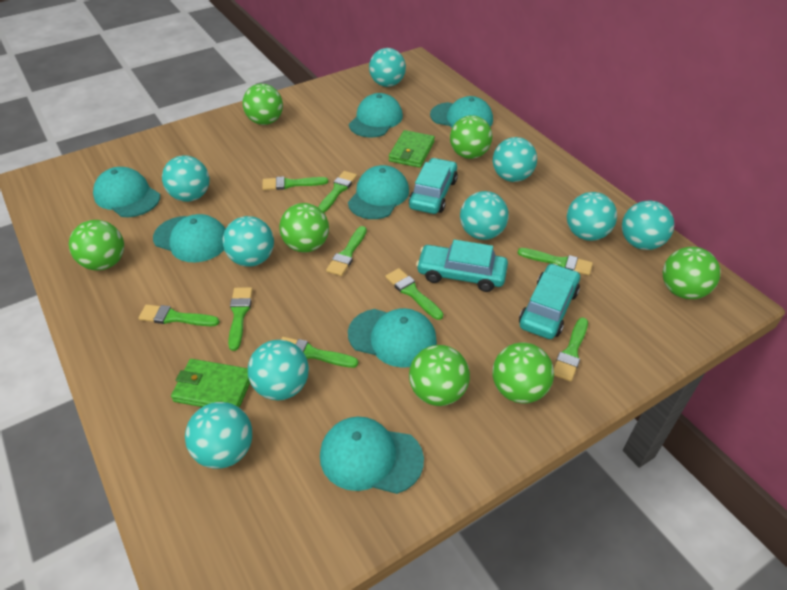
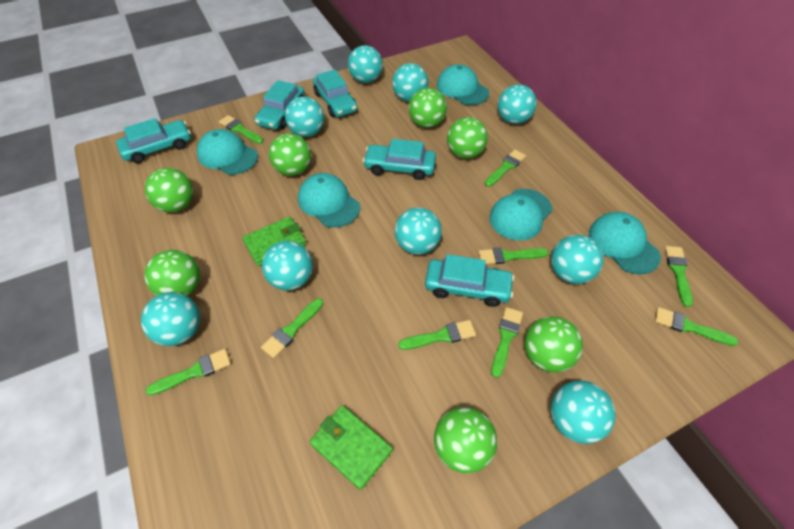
turquoise cap: 7 -> 5
turquoise car: 3 -> 5

